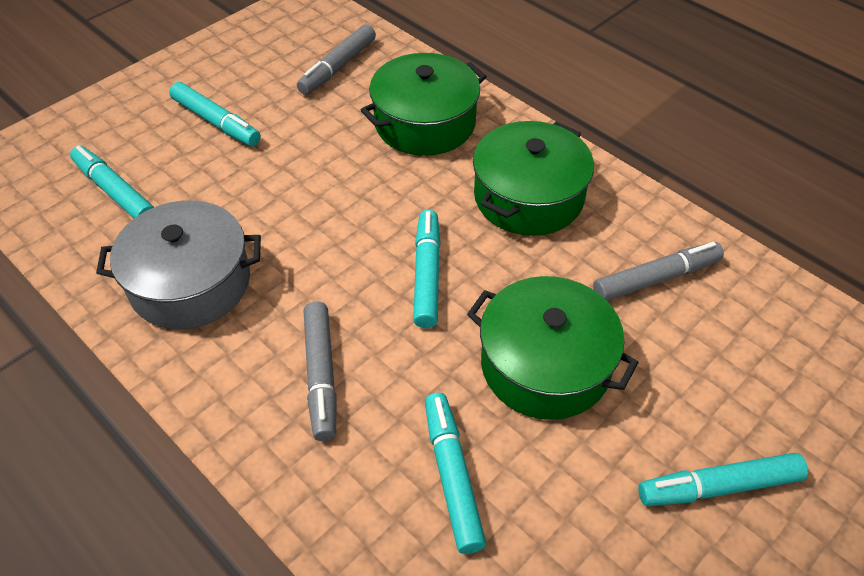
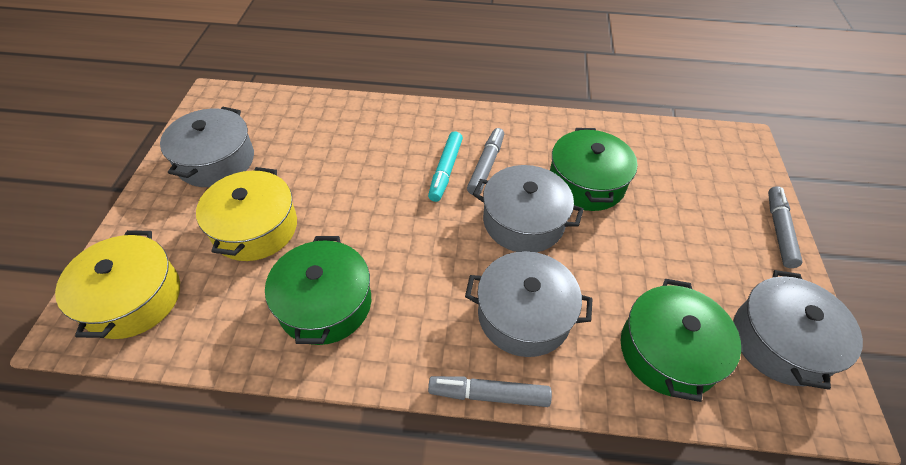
grey pot: 1 -> 4
turquoise marker: 5 -> 1
yellow pot: 0 -> 2

